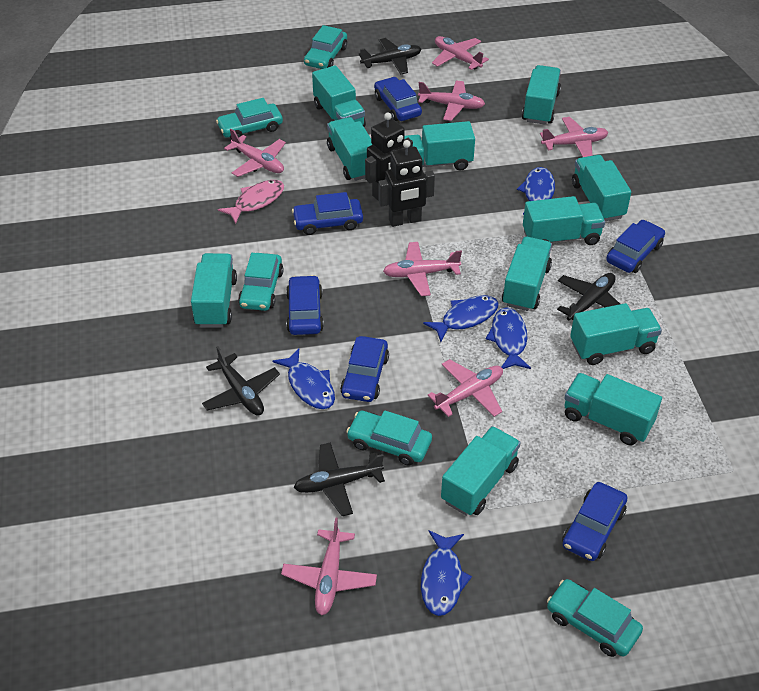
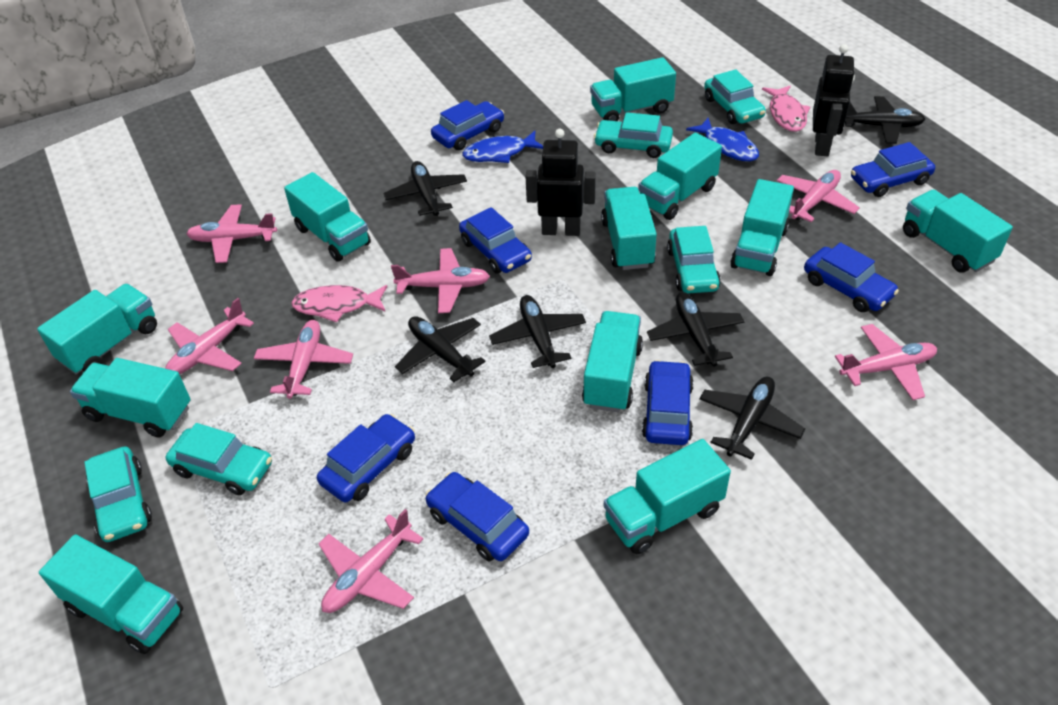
black plane: 4 -> 6
blue car: 6 -> 7
blue fish: 5 -> 2
pink fish: 1 -> 2

